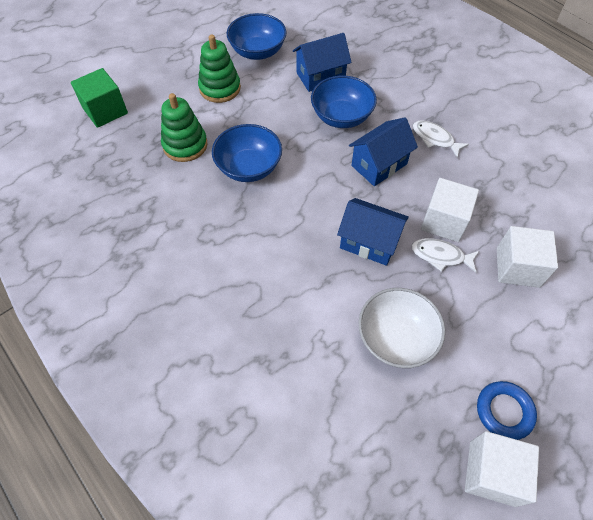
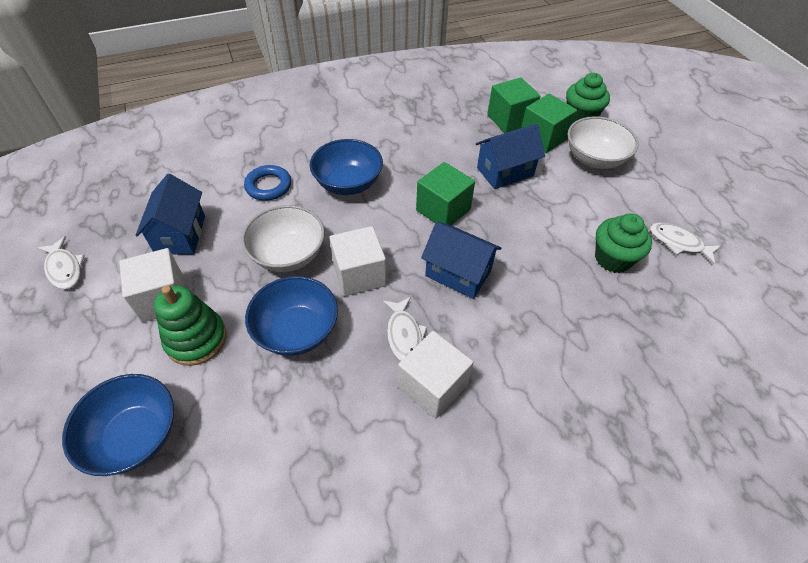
green cube: 1 -> 3
green cupcake: 0 -> 2
green stacking toy: 2 -> 1
white bowl: 1 -> 2
white fish: 2 -> 3

